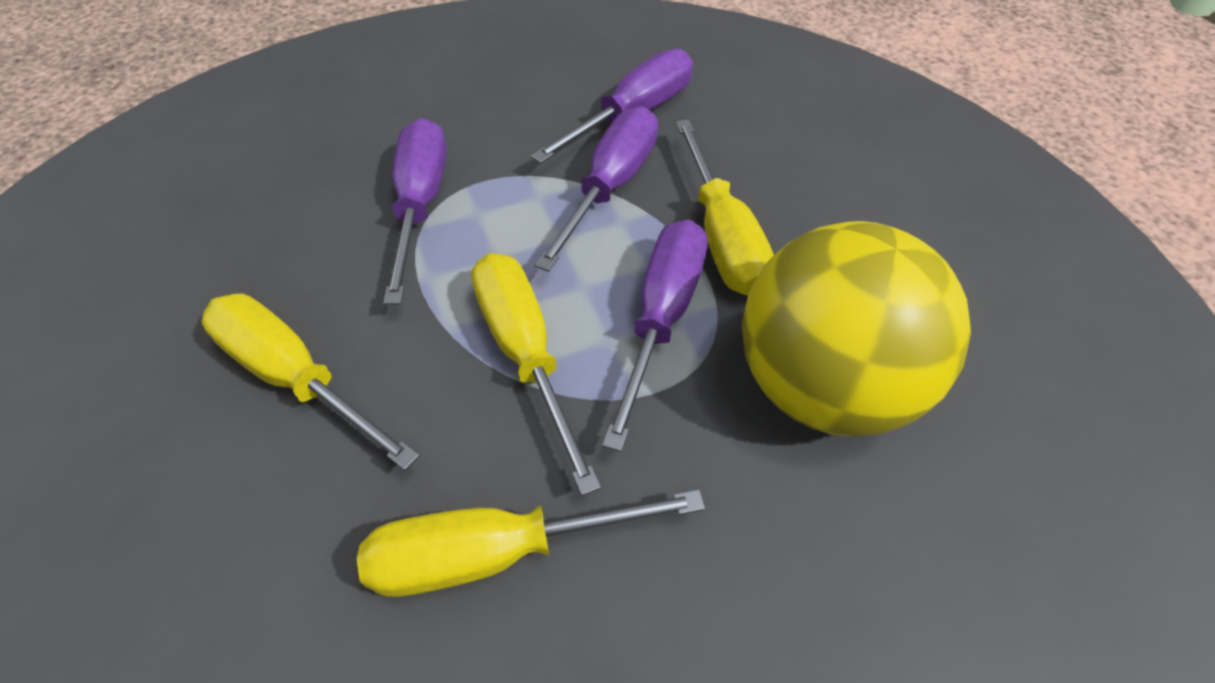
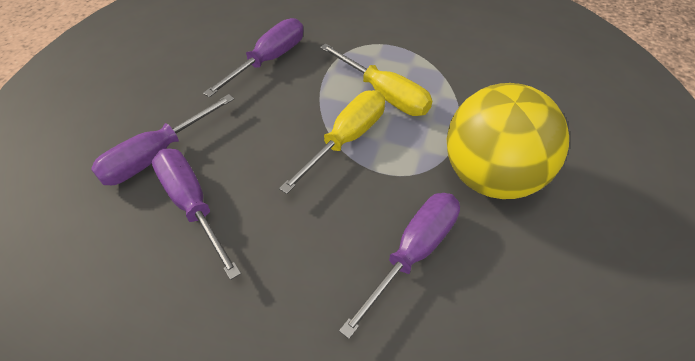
yellow screwdriver: 4 -> 2

